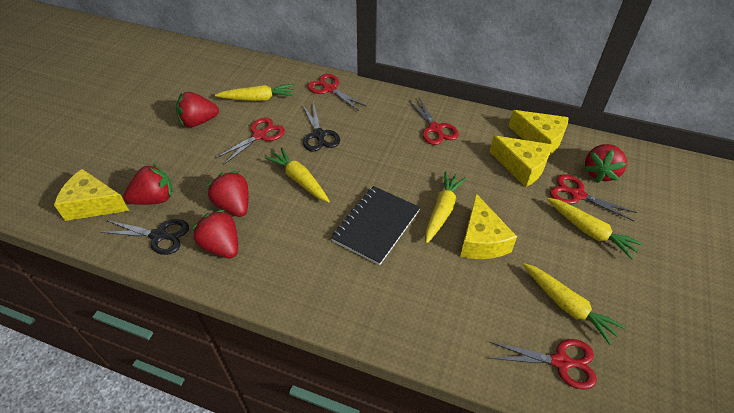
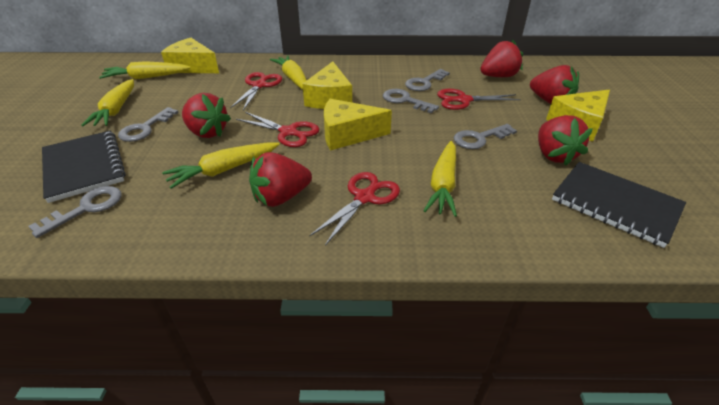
black notebook: 1 -> 2
black scissors: 2 -> 0
grey key: 0 -> 5
red scissors: 5 -> 4

